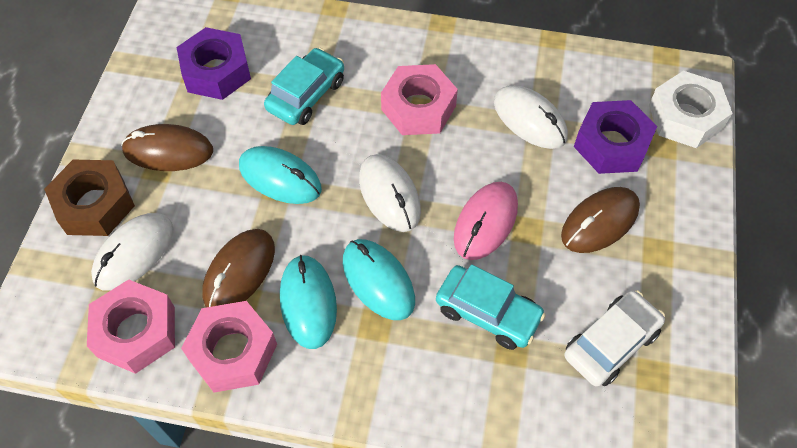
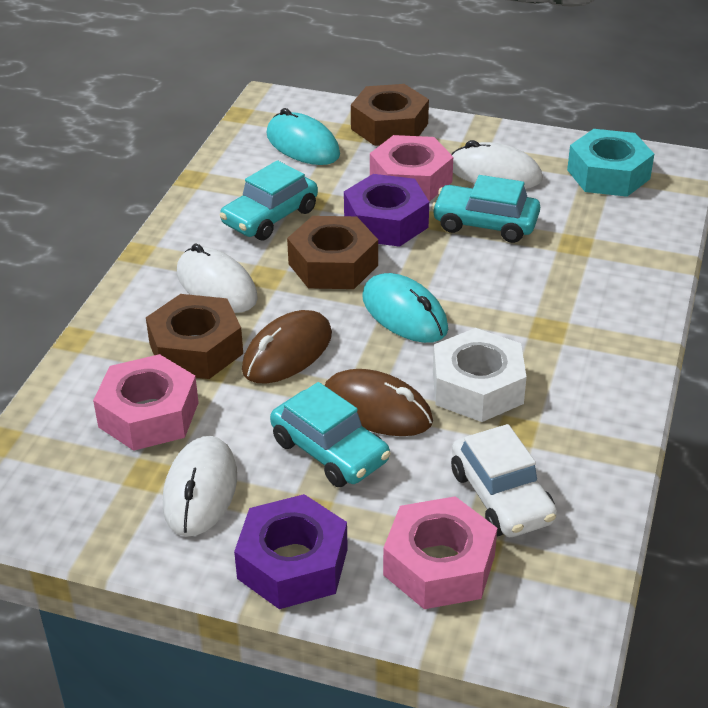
brown mouse: 3 -> 2
brown nut: 1 -> 3
pink mouse: 1 -> 0
turquoise car: 2 -> 3
turquoise mouse: 3 -> 2
turquoise nut: 0 -> 1

